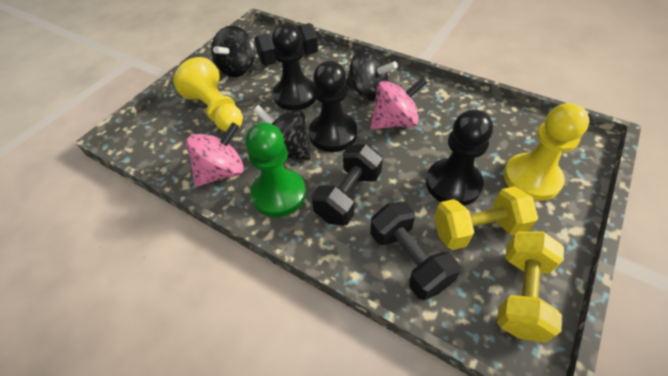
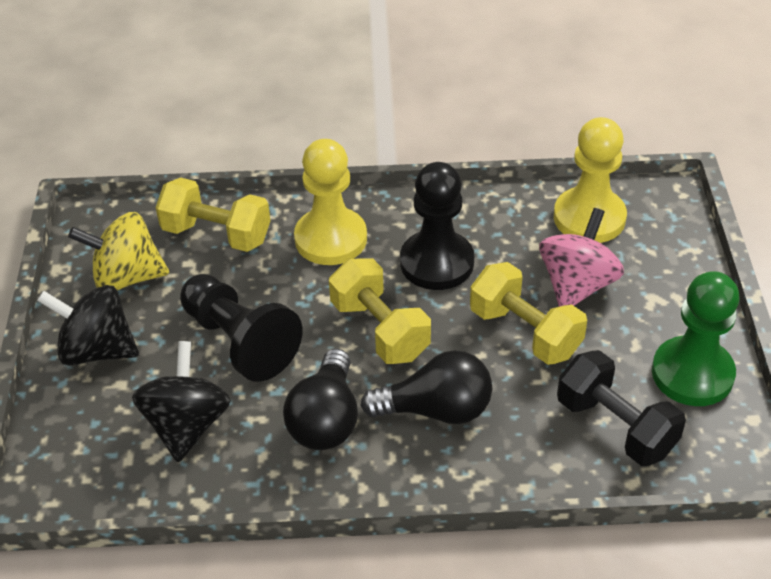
black dumbbell: 3 -> 1
black light bulb: 0 -> 2
black pawn: 3 -> 2
black spinning top: 3 -> 2
pink spinning top: 2 -> 1
yellow dumbbell: 2 -> 3
yellow spinning top: 0 -> 1

